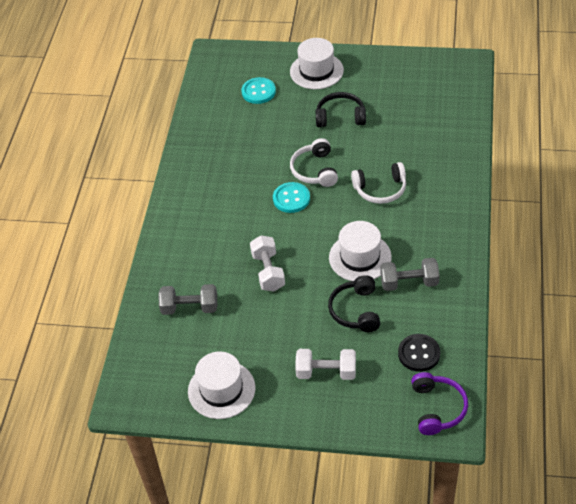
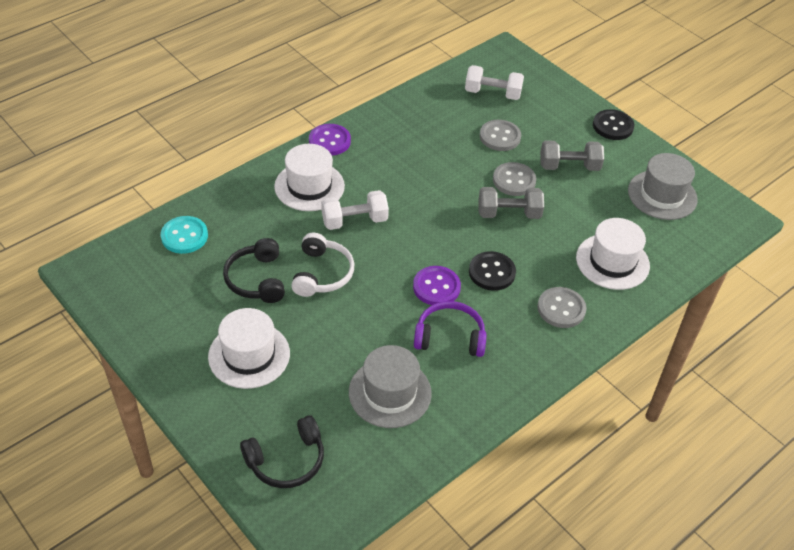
black button: 1 -> 2
grey button: 0 -> 3
grey hat: 0 -> 2
purple button: 0 -> 2
turquoise button: 2 -> 1
white headphones: 2 -> 1

